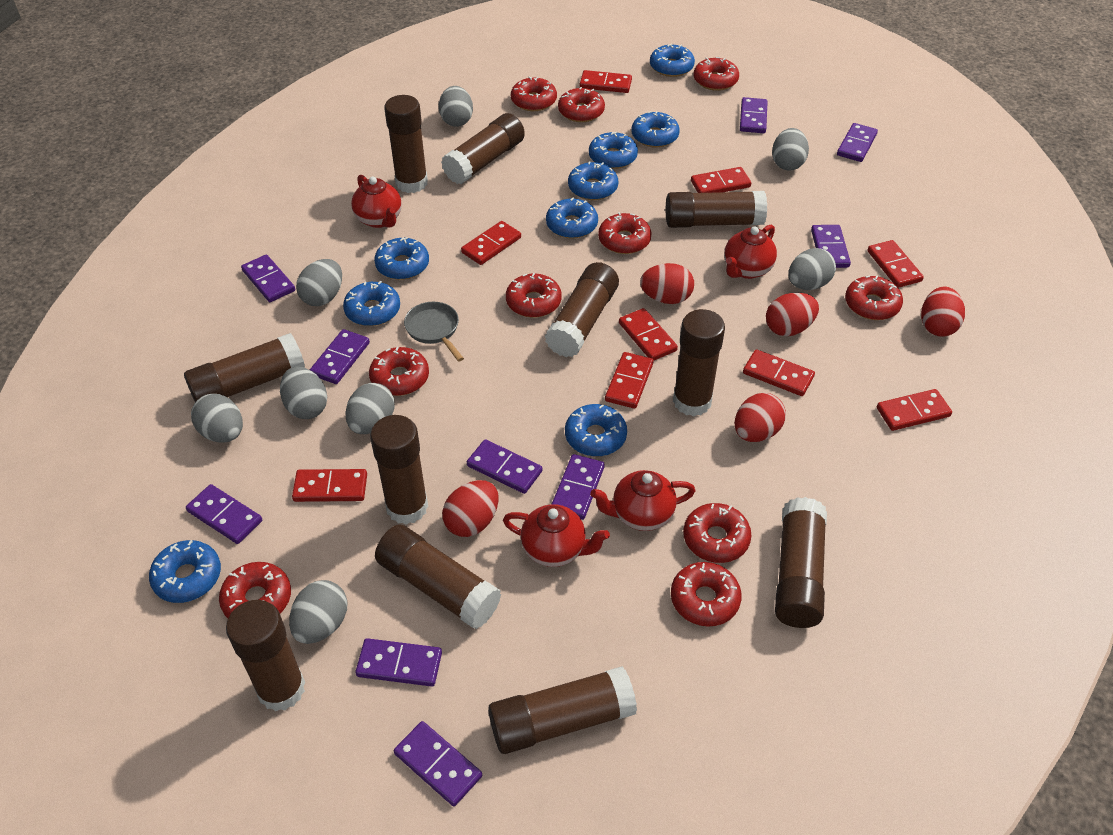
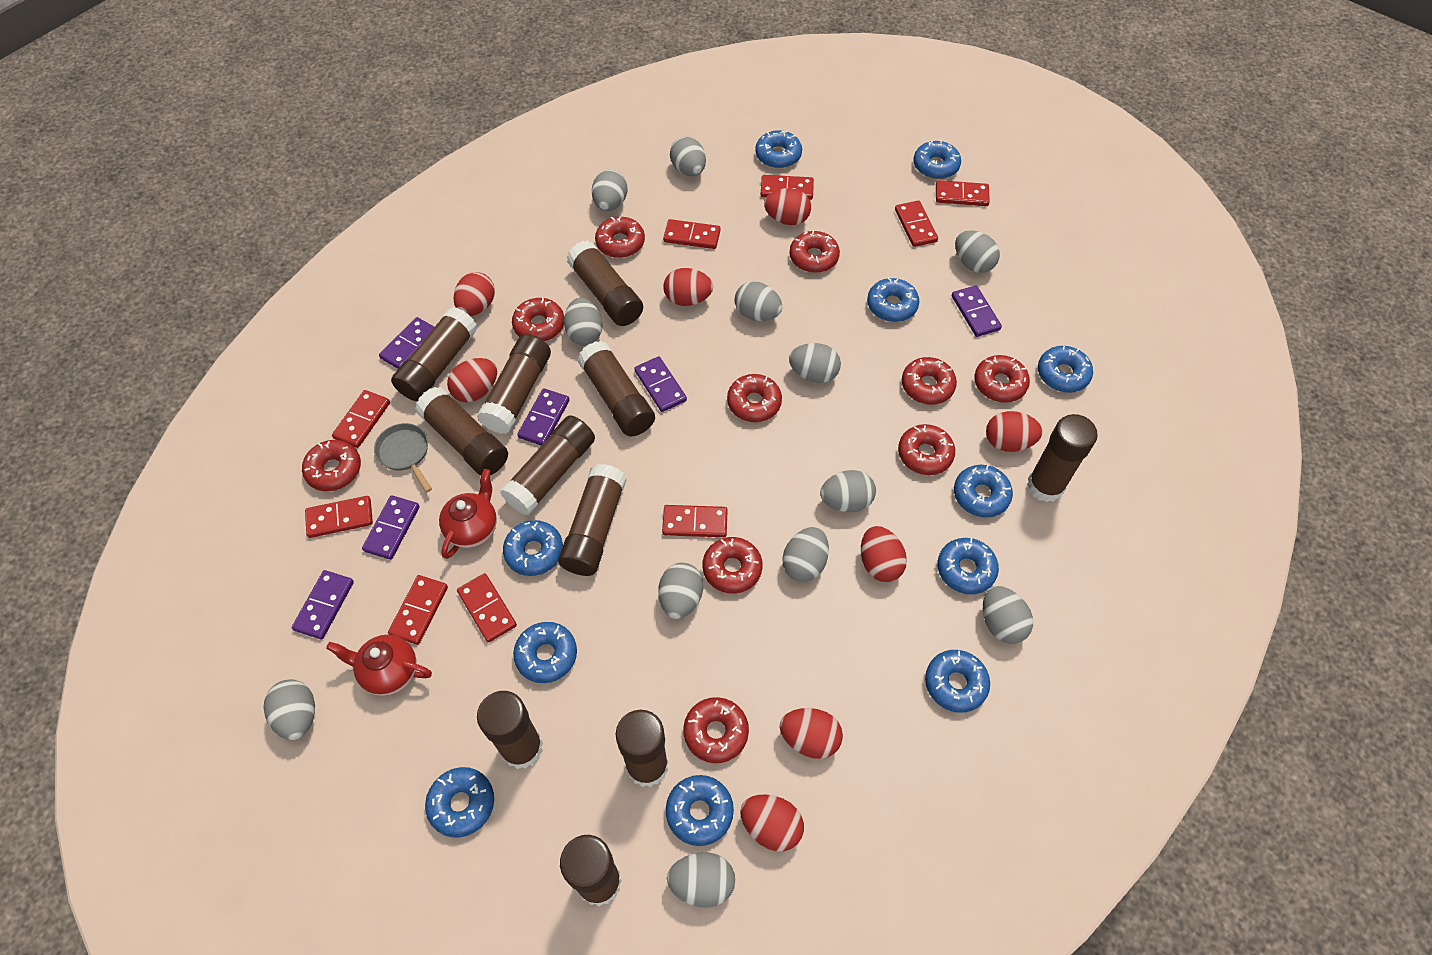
blue donut: 9 -> 11
grey egg: 8 -> 12
purple domino: 10 -> 6
red egg: 5 -> 8
red teapot: 4 -> 2

